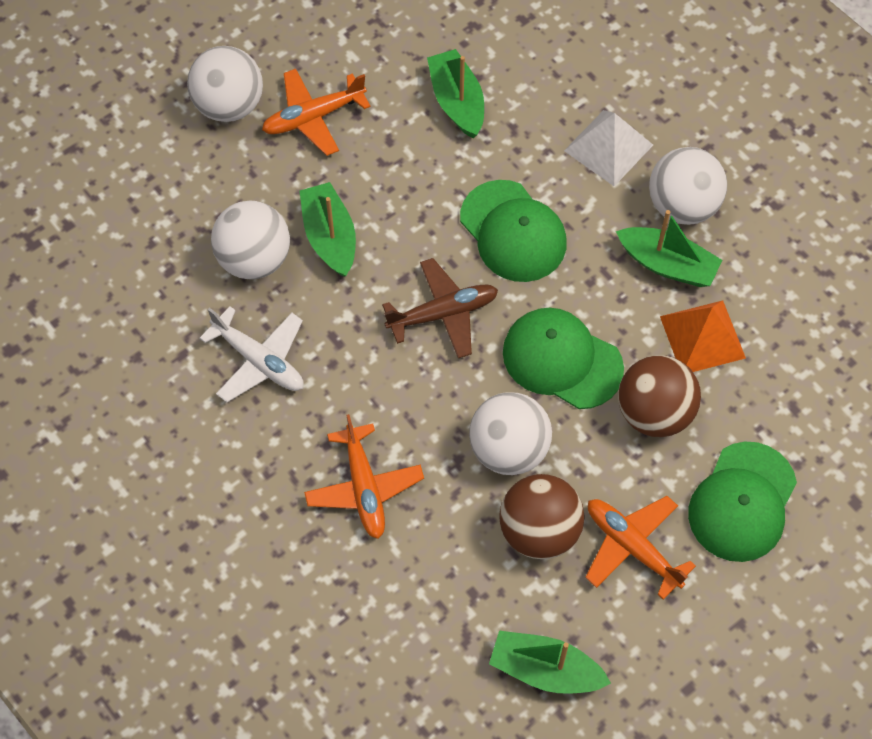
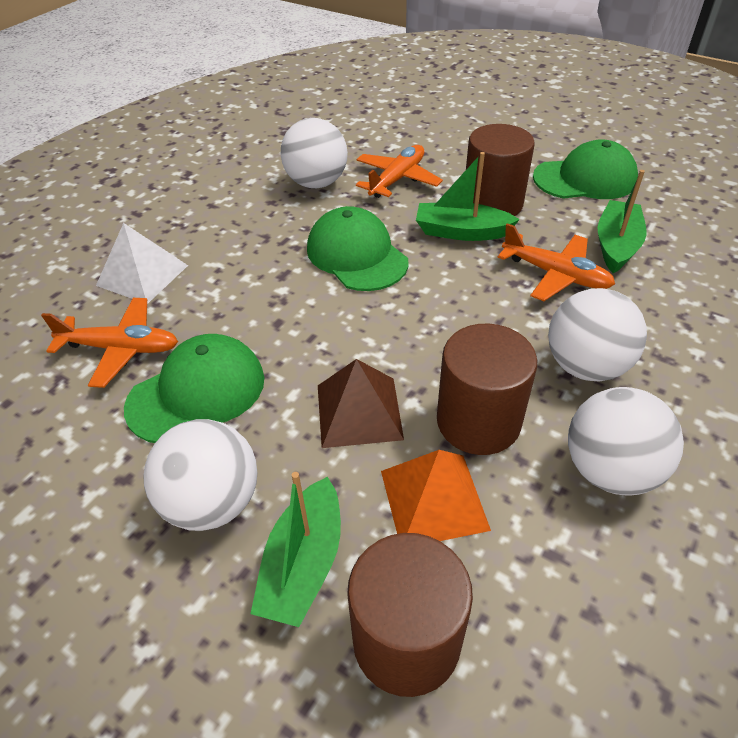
brown ball: 2 -> 0
brown cylinder: 0 -> 3
brown plane: 1 -> 0
brown pyramid: 0 -> 1
green boat: 4 -> 3
white plane: 1 -> 0

